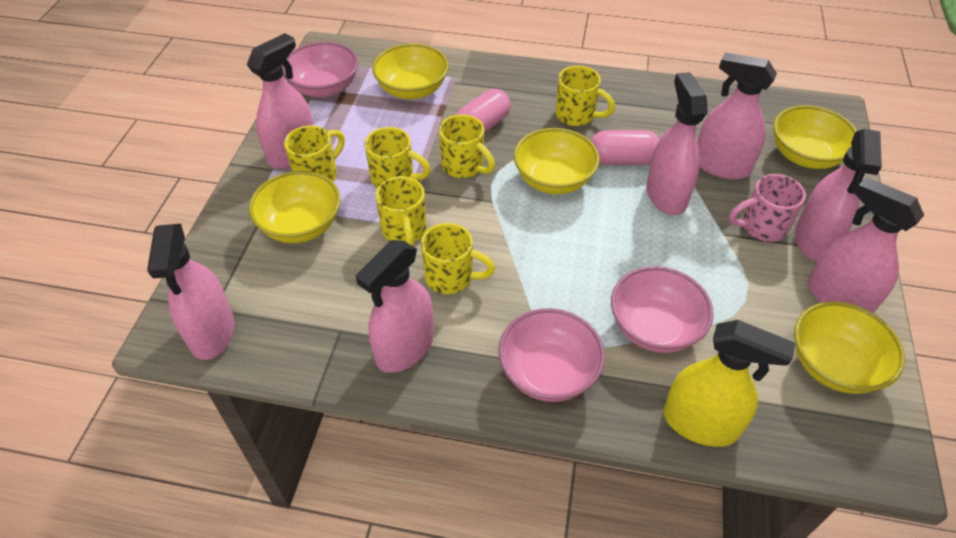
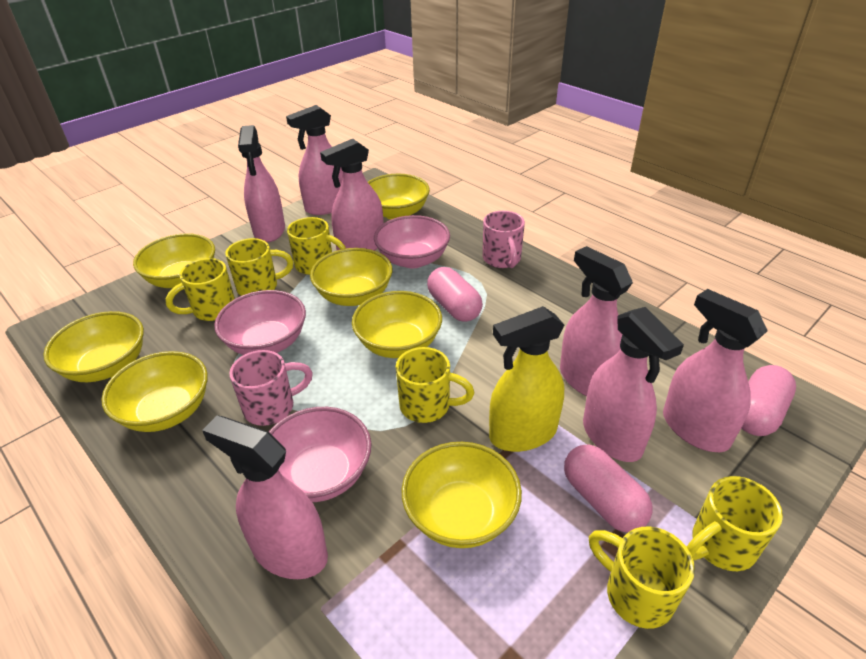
pink capsule: 2 -> 3
pink mug: 1 -> 2
yellow bowl: 5 -> 7

